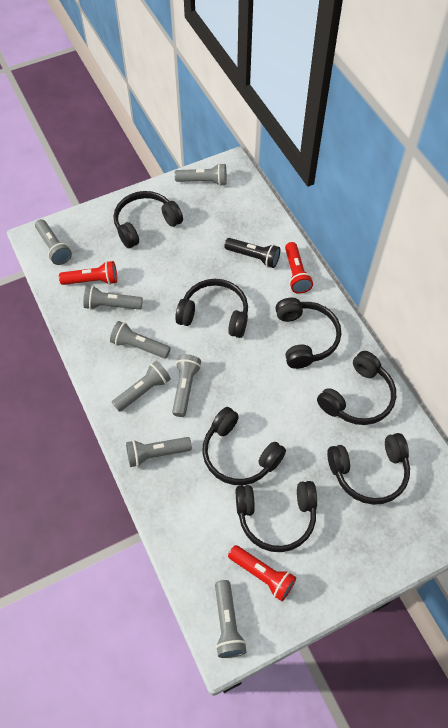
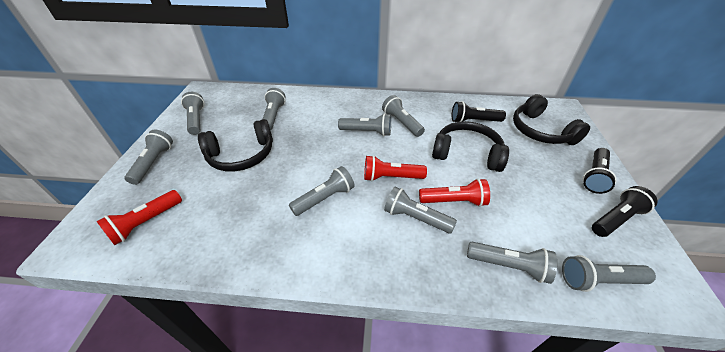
black flashlight: 1 -> 3
black headphones: 7 -> 3
grey flashlight: 8 -> 9

